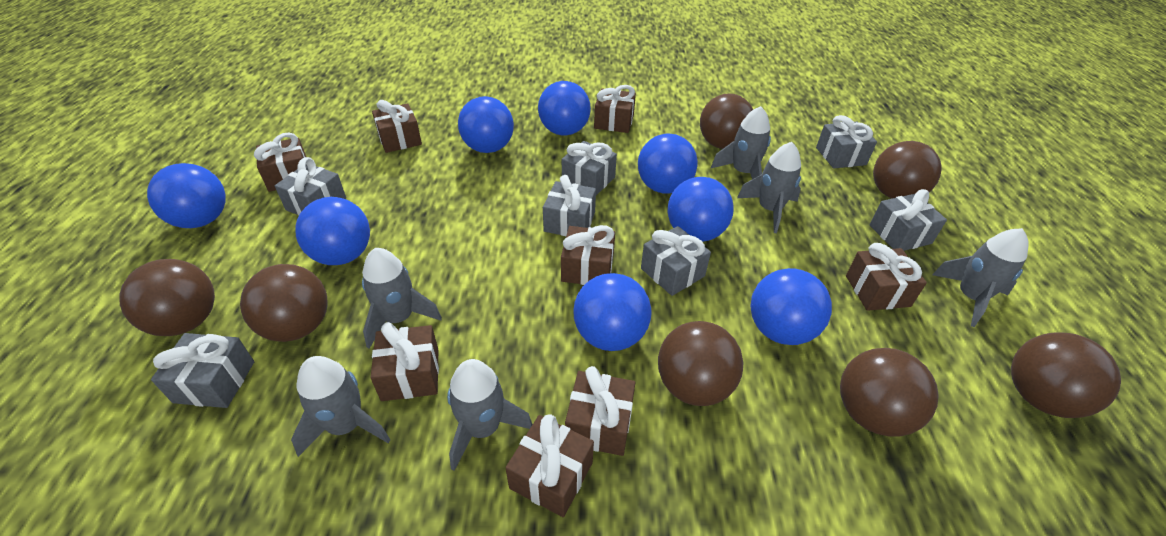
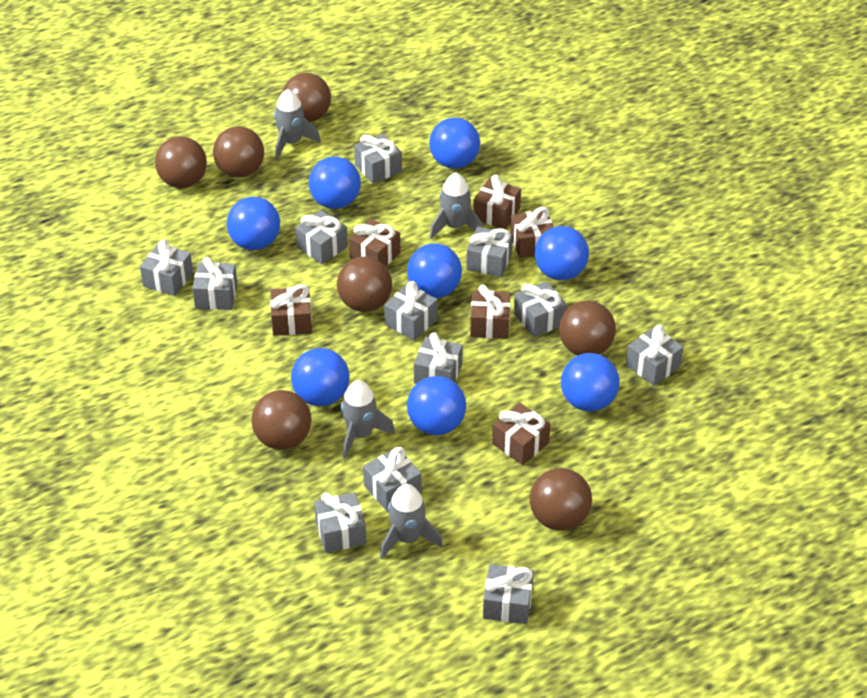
brown gift: 8 -> 6
grey gift: 7 -> 12
grey rocket: 6 -> 4

